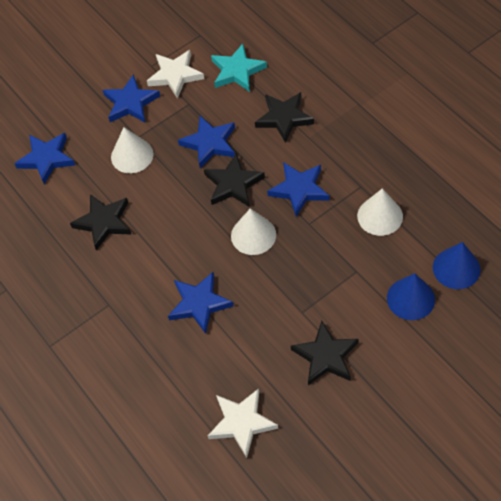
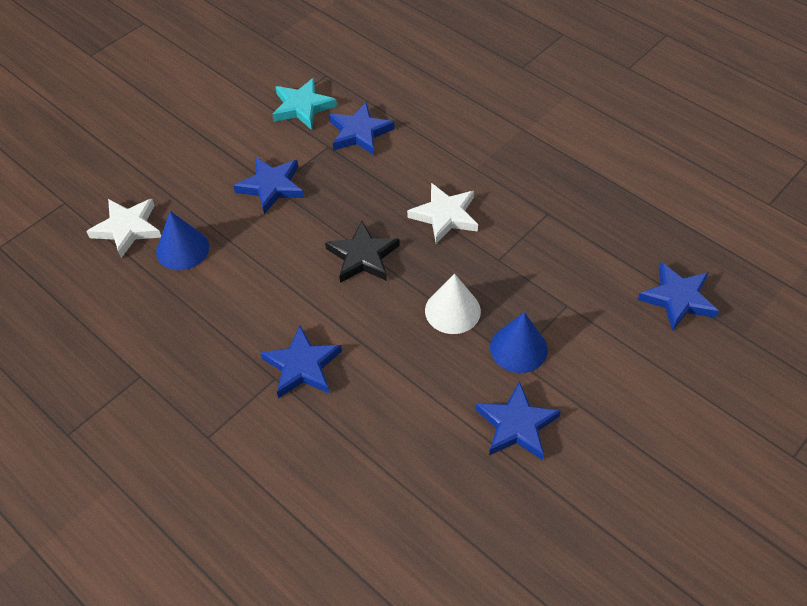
black star: 4 -> 1
white cone: 3 -> 1

